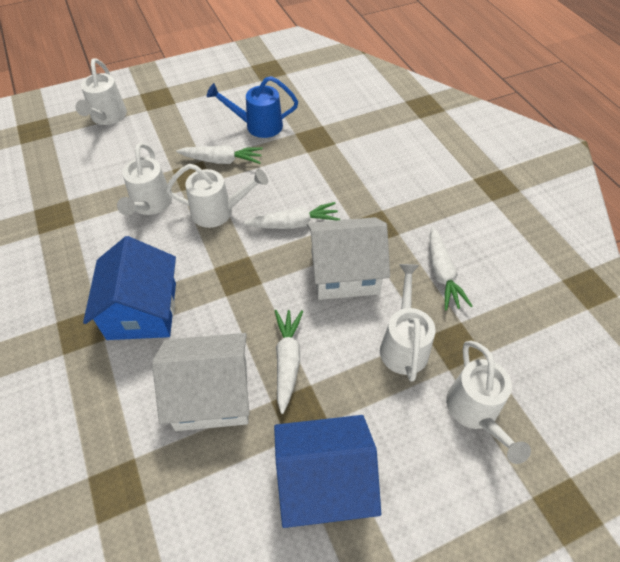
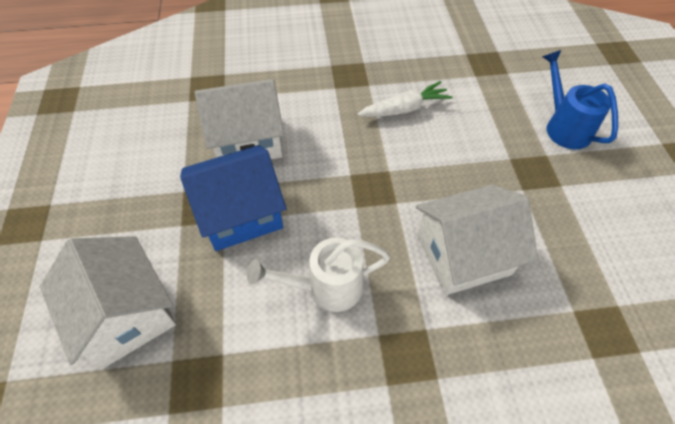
blue house: 2 -> 1
white carrot: 4 -> 1
white house: 2 -> 3
white watering can: 5 -> 1

